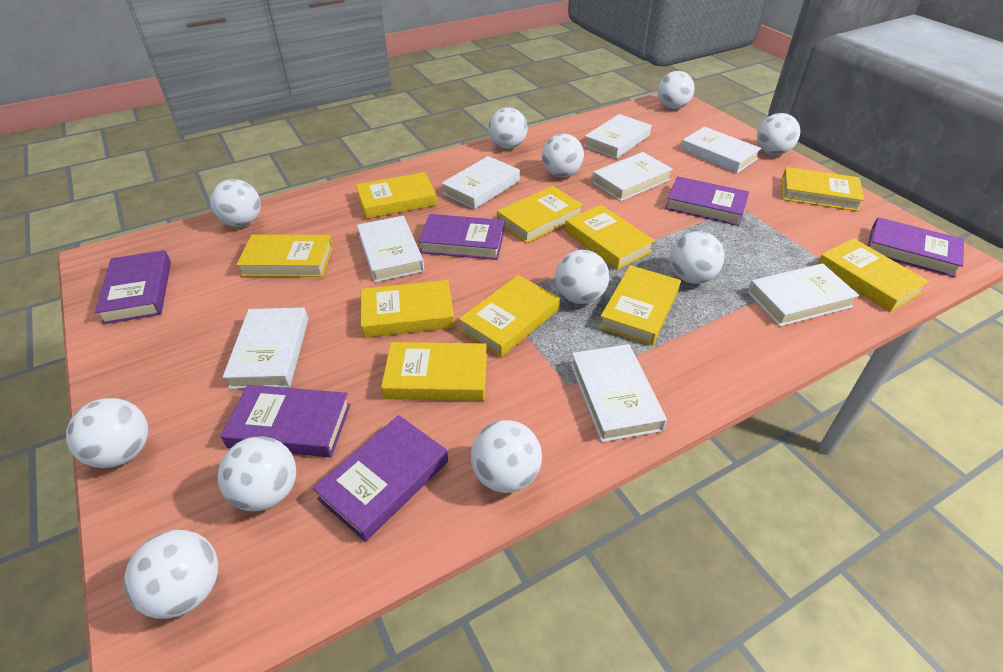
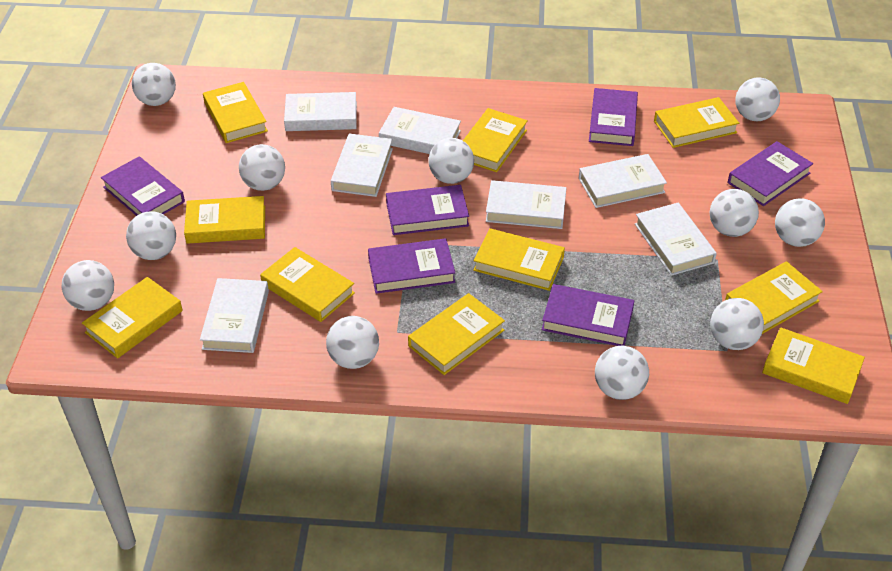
white book: 8 -> 7

